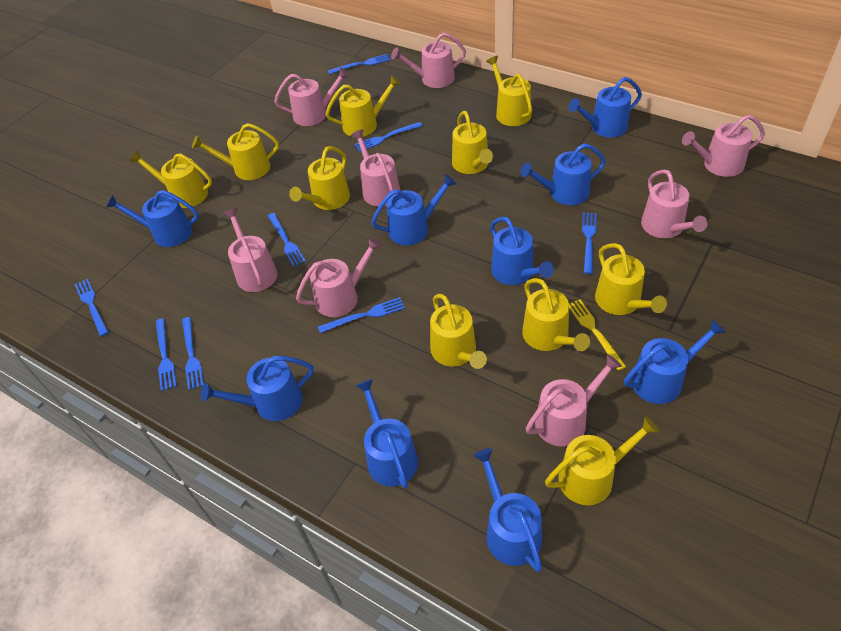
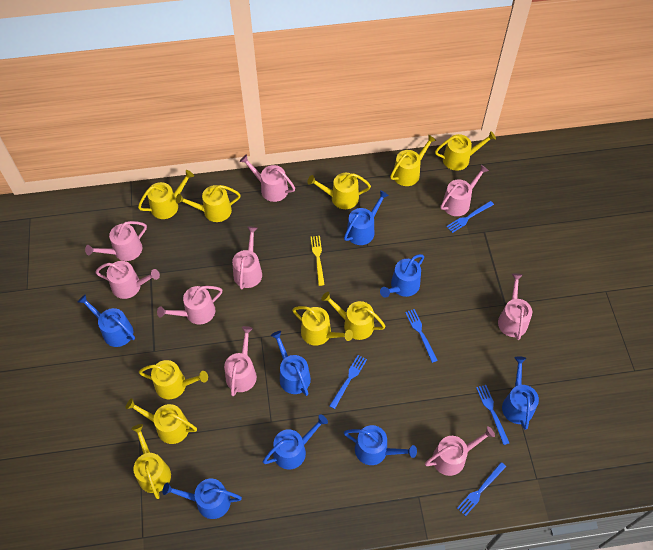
blue fork: 8 -> 5
blue watering can: 9 -> 8
pink watering can: 8 -> 9

